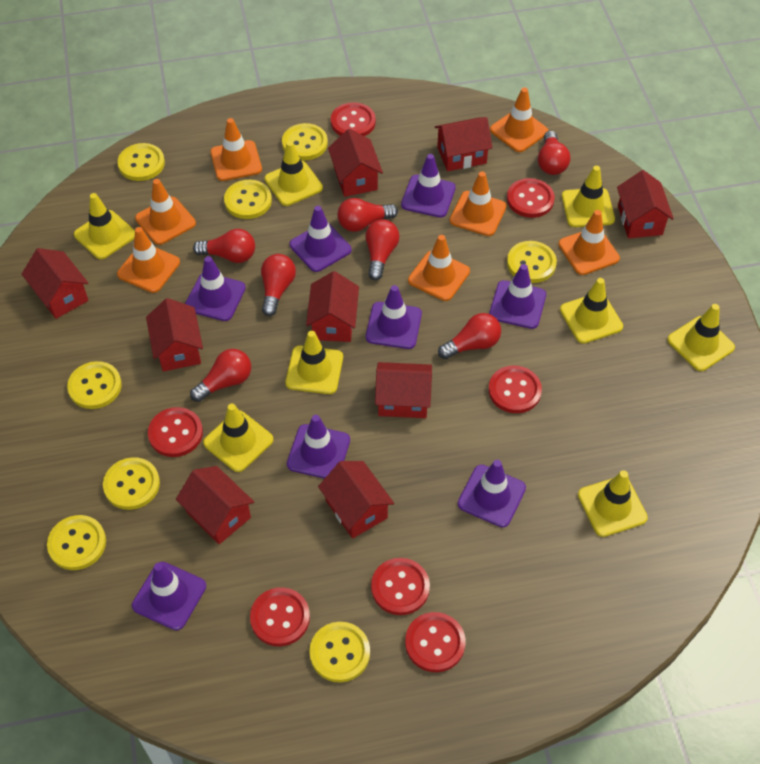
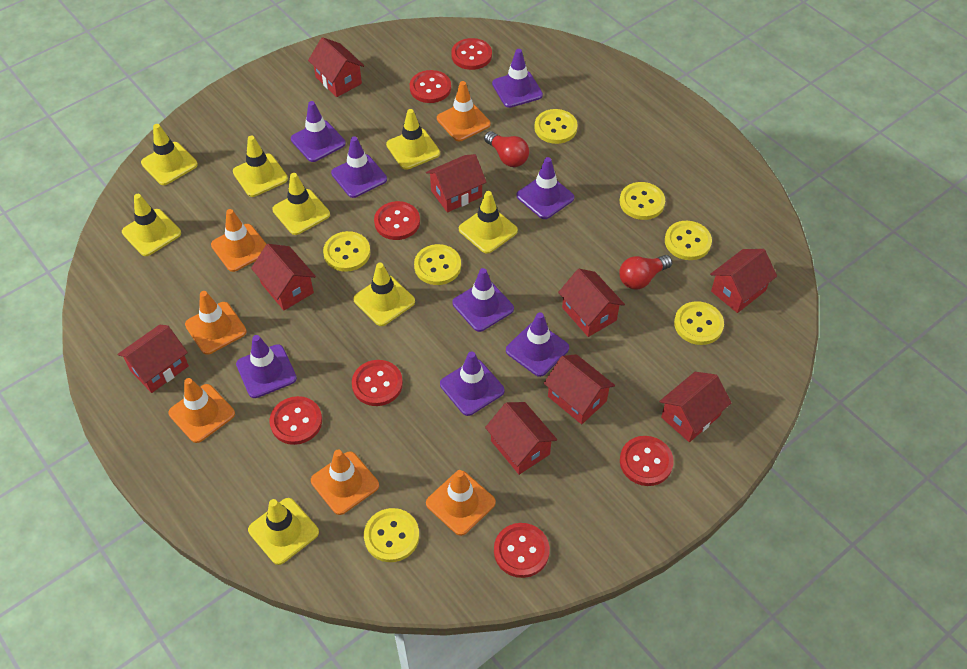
orange traffic cone: 7 -> 6
red light bulb: 7 -> 2
yellow button: 8 -> 7

